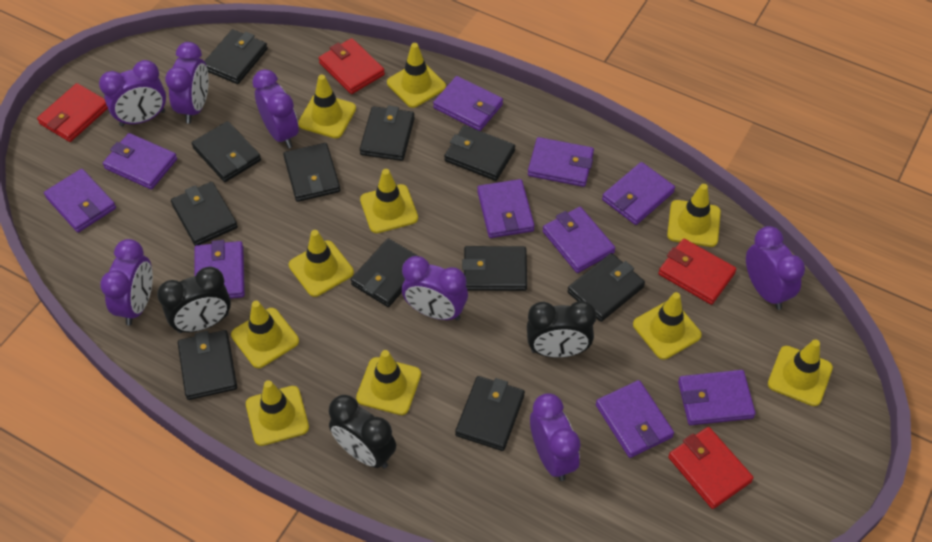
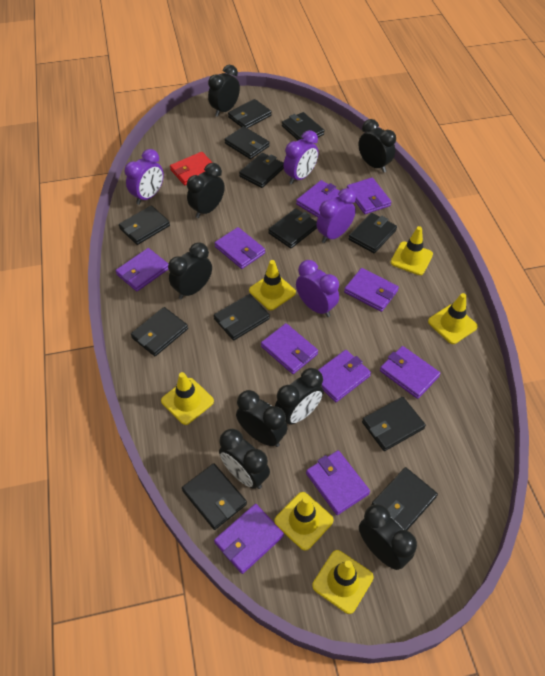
black clock: 3 -> 8
black wallet: 11 -> 12
purple clock: 7 -> 4
red wallet: 4 -> 1
yellow traffic cone: 10 -> 6

